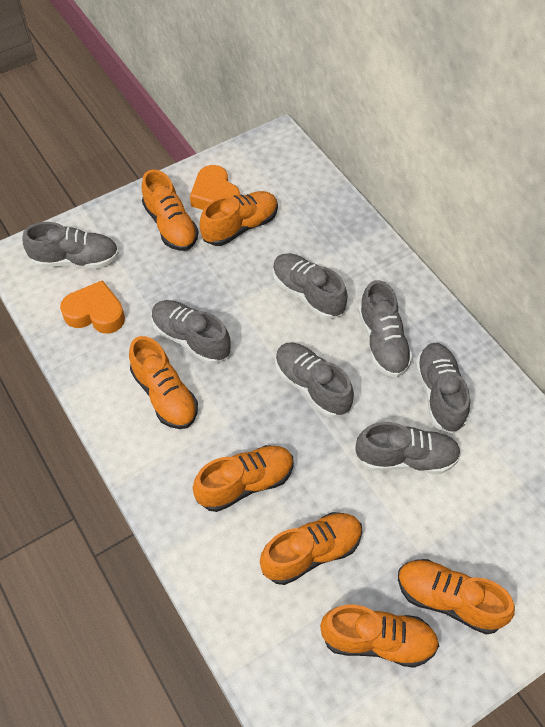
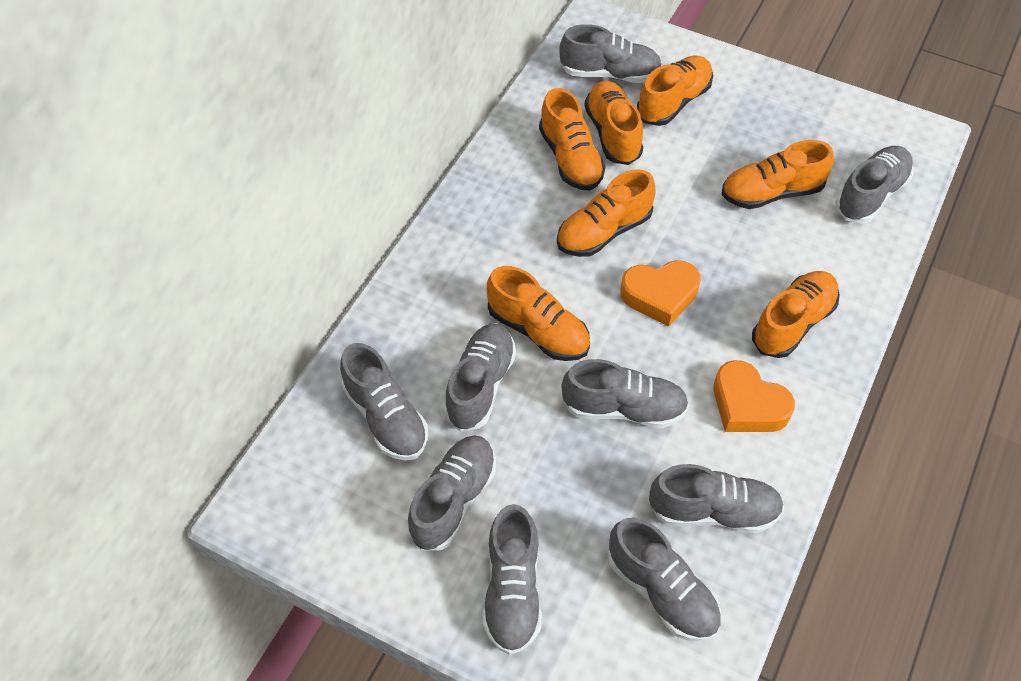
grey shoe: 7 -> 9

